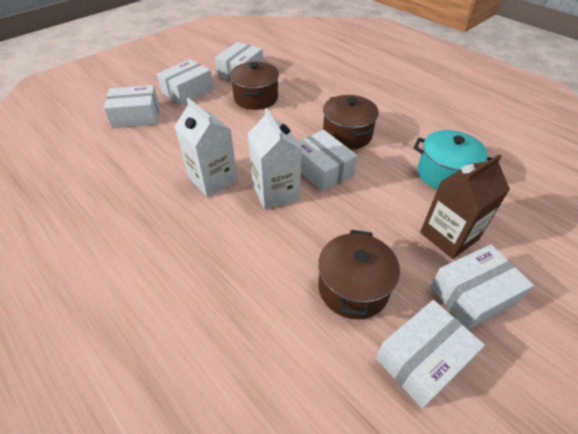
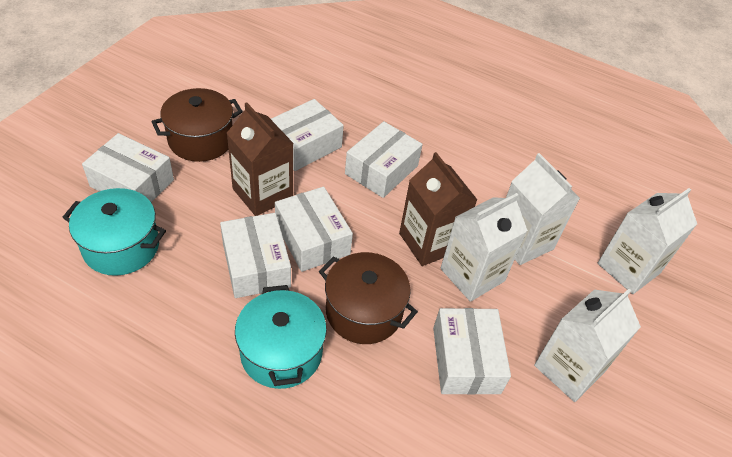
brown carton: 1 -> 2
brown pot: 3 -> 2
turquoise pot: 1 -> 2
white carton: 2 -> 4

